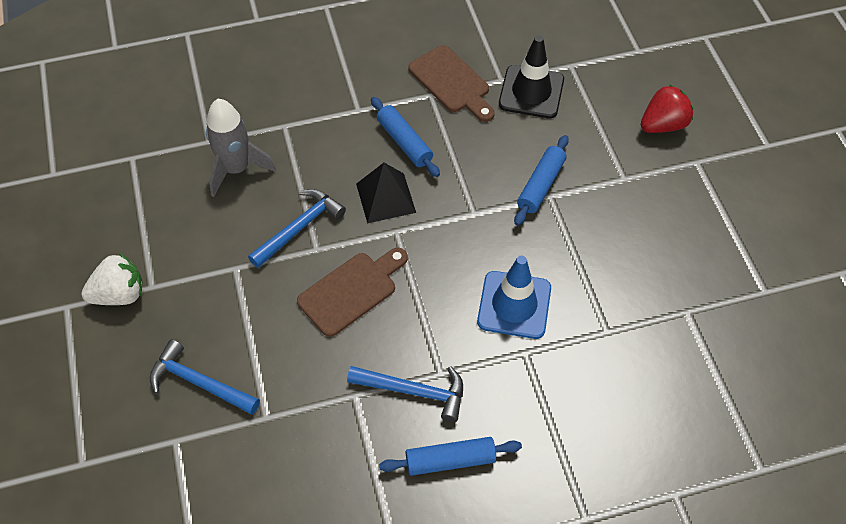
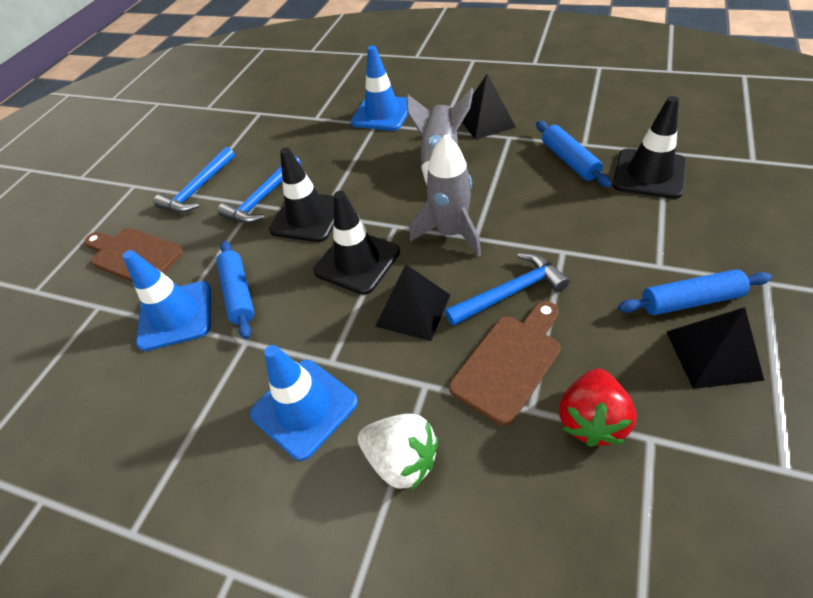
black pyramid: 1 -> 3
black traffic cone: 1 -> 3
blue traffic cone: 1 -> 3
grey rocket: 1 -> 2

